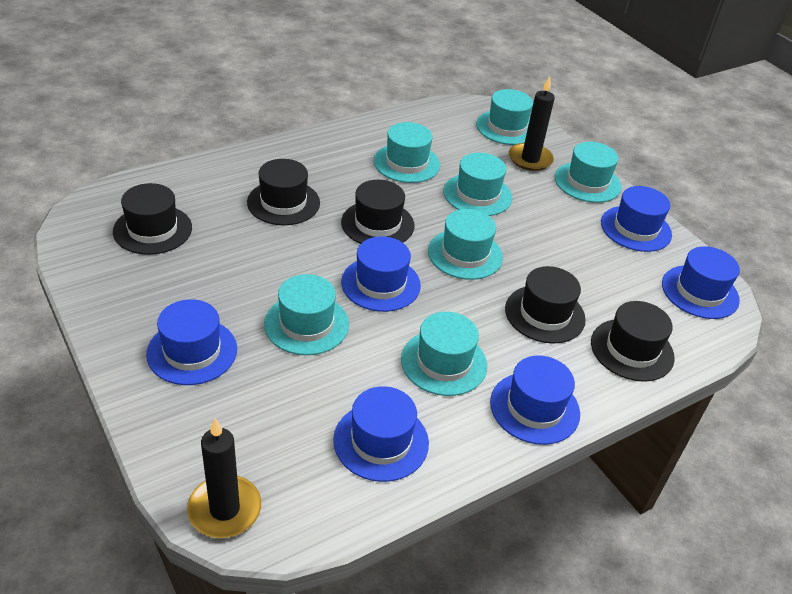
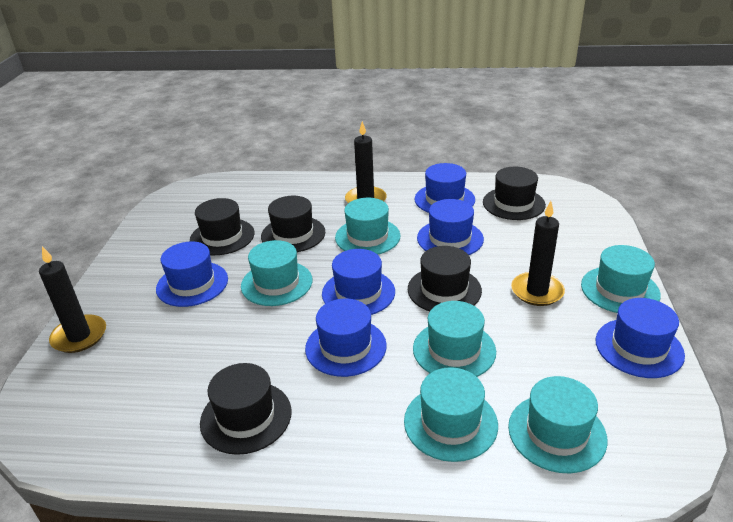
black candle: 2 -> 3
turquoise hat: 7 -> 6

